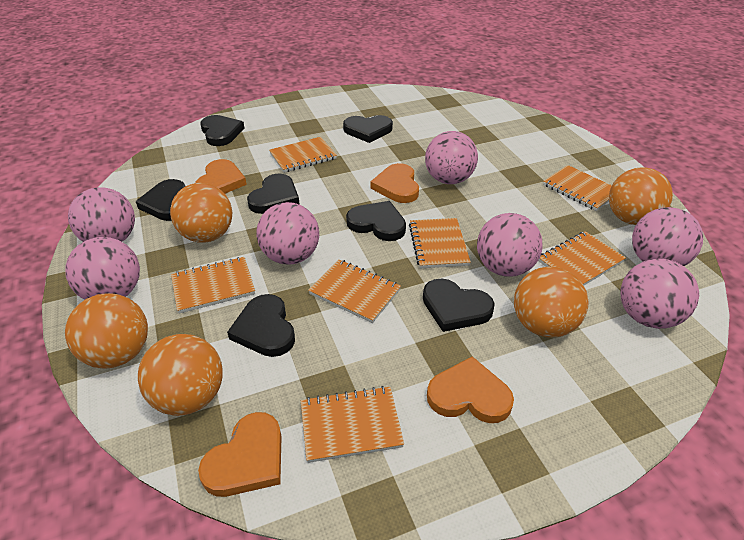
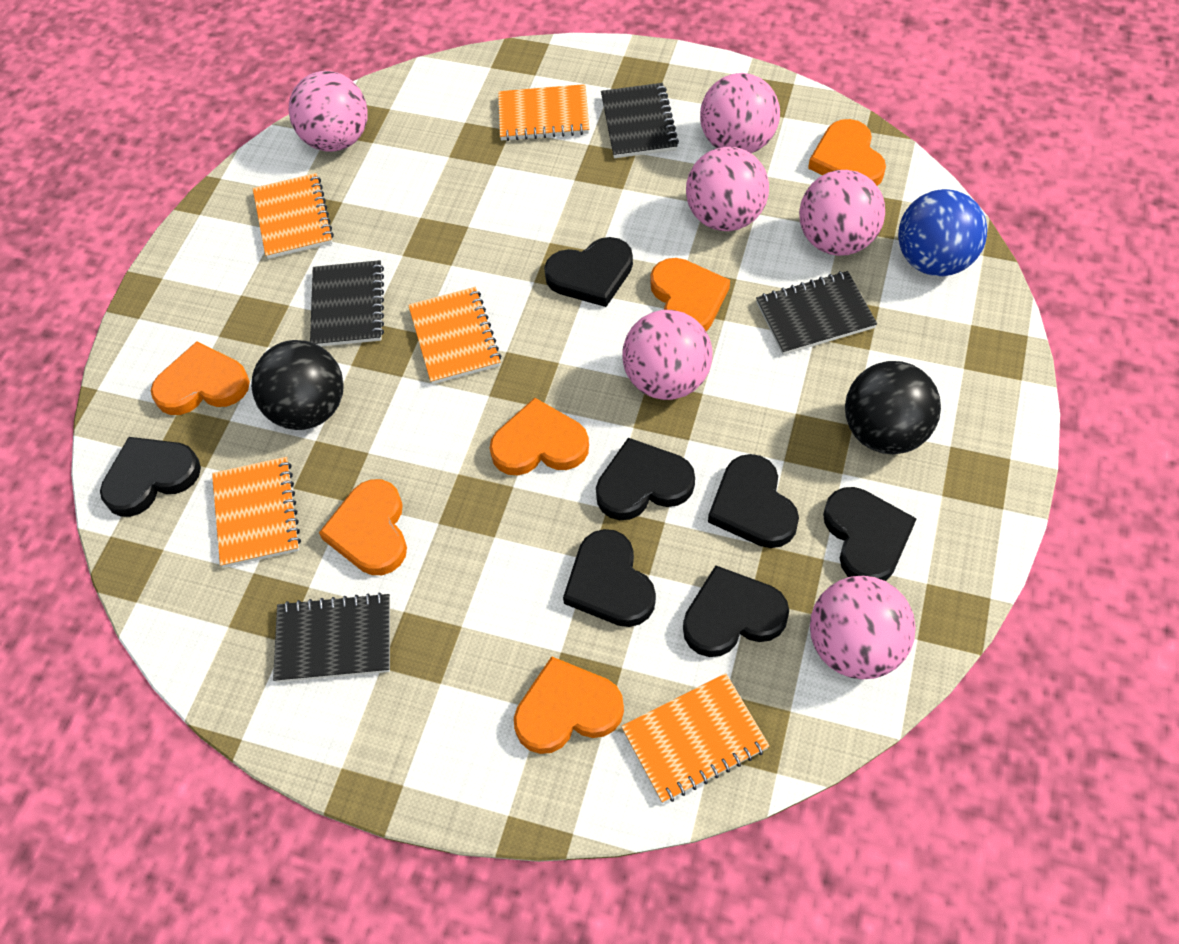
black ball: 0 -> 2
black notebook: 0 -> 4
blue ball: 0 -> 1
orange ball: 5 -> 0
orange heart: 4 -> 6
orange notebook: 7 -> 5
pink ball: 7 -> 6

